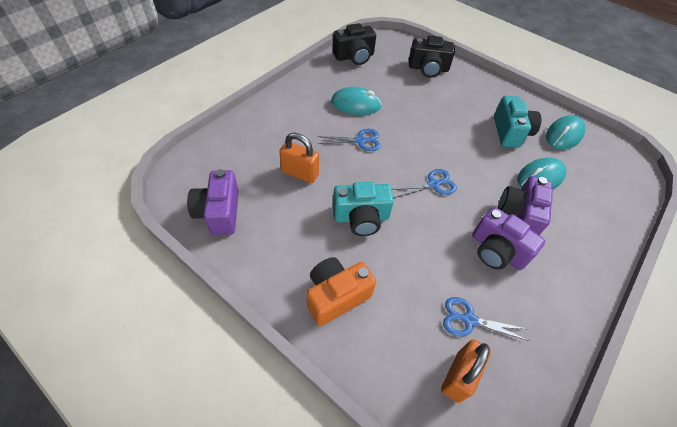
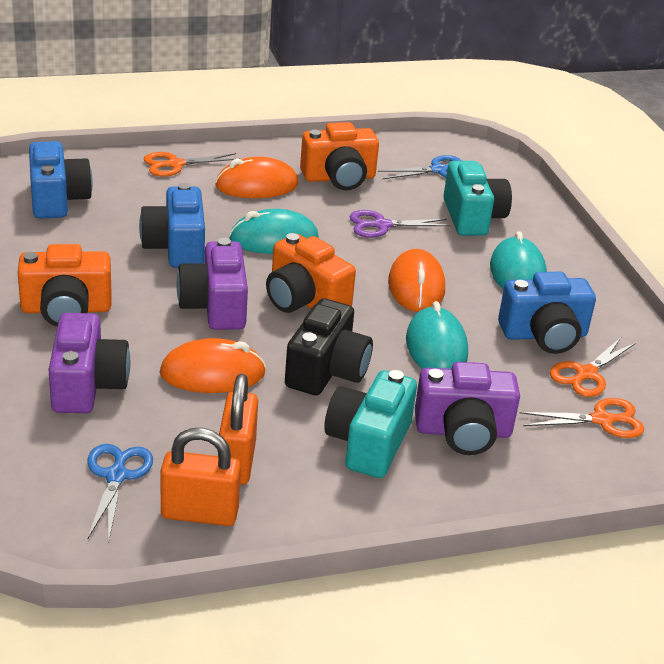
black camera: 2 -> 1
blue camera: 0 -> 3
blue scissors: 3 -> 2
orange camera: 1 -> 3
orange mouse: 0 -> 3
orange scissors: 0 -> 3
purple scissors: 0 -> 1

